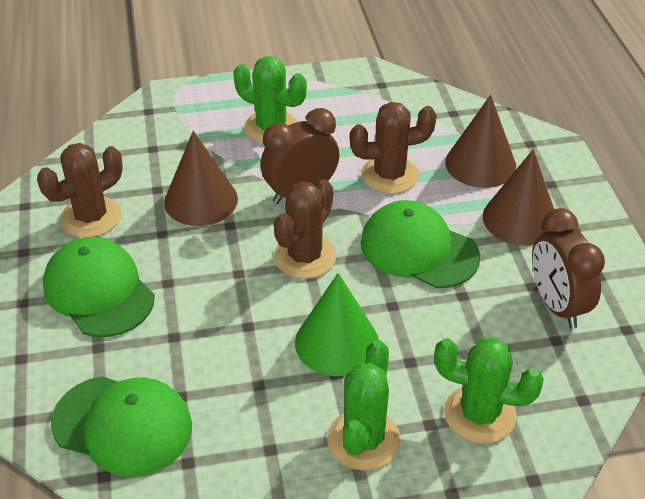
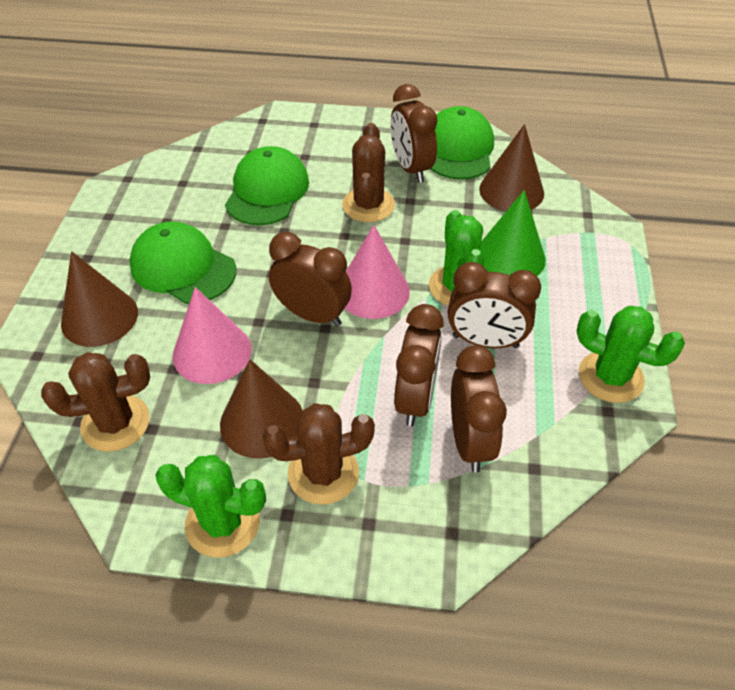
brown clock: 2 -> 5
pink cone: 0 -> 2

